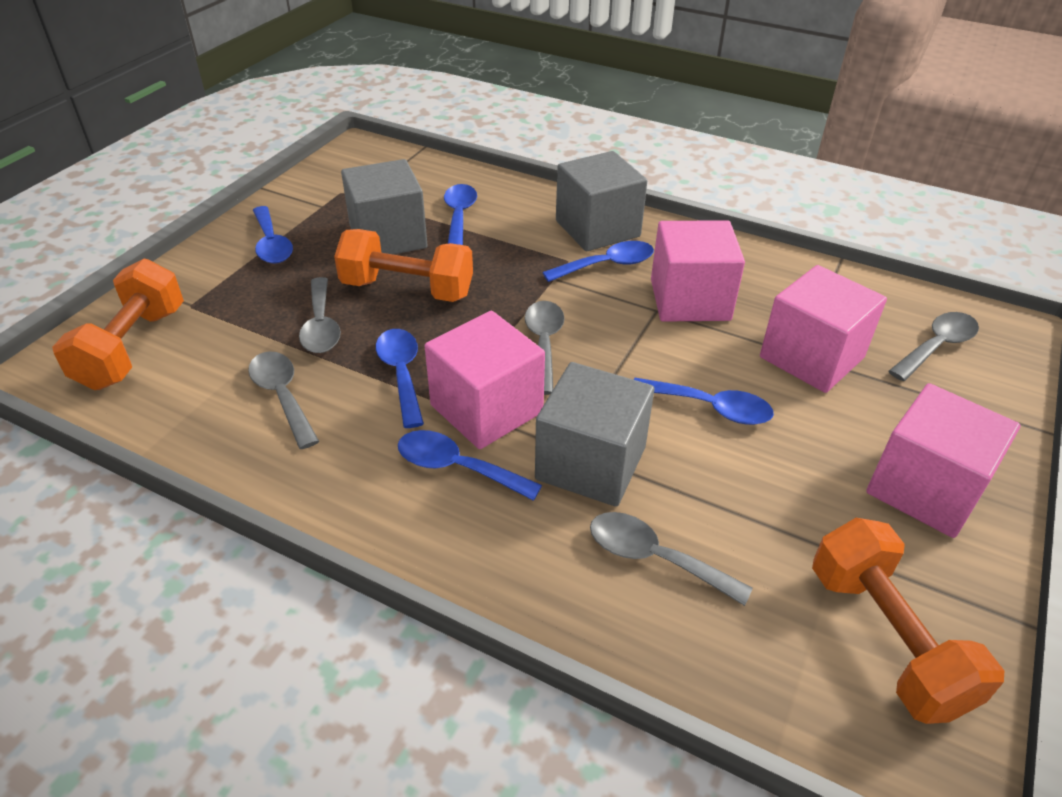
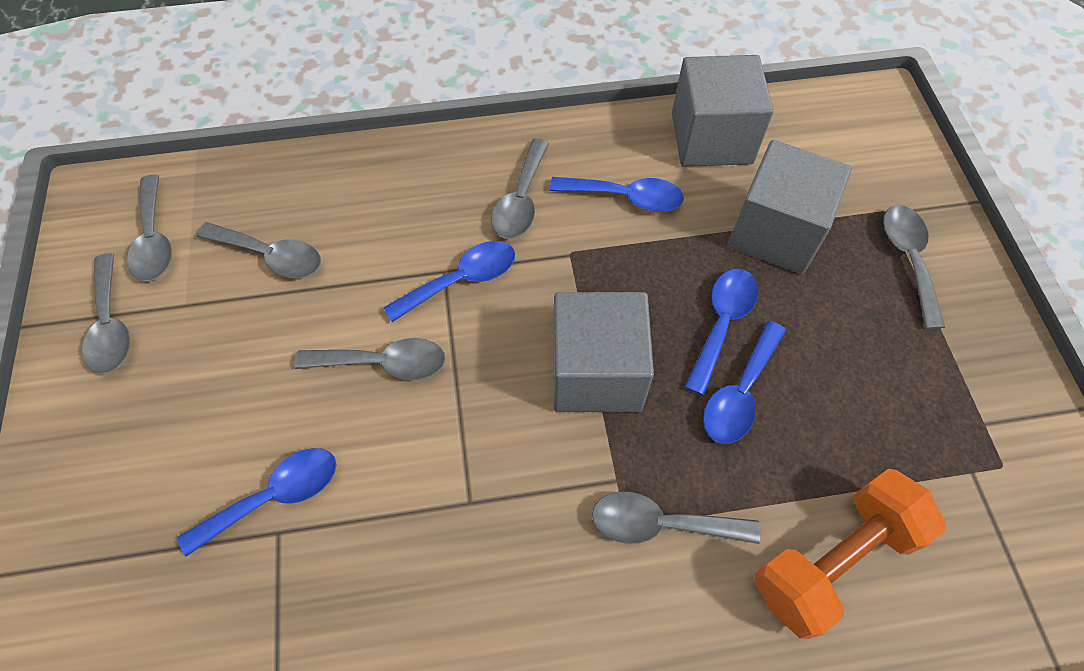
blue spoon: 6 -> 5
grey spoon: 5 -> 7
orange dumbbell: 3 -> 1
pink cube: 4 -> 0

